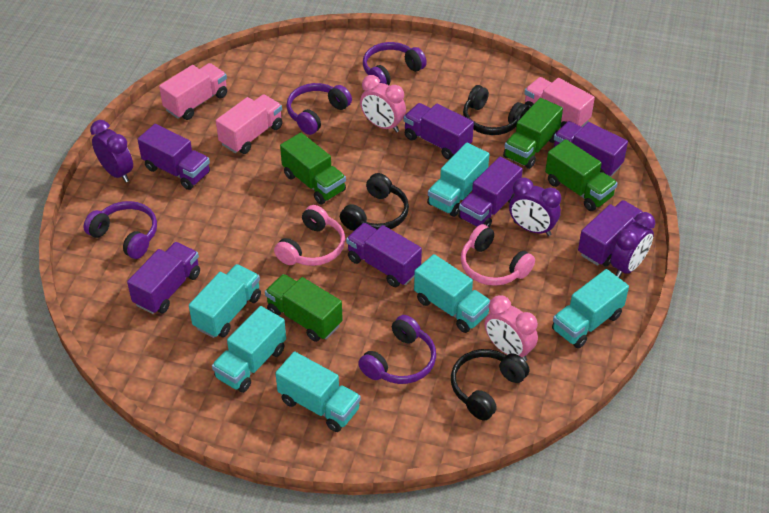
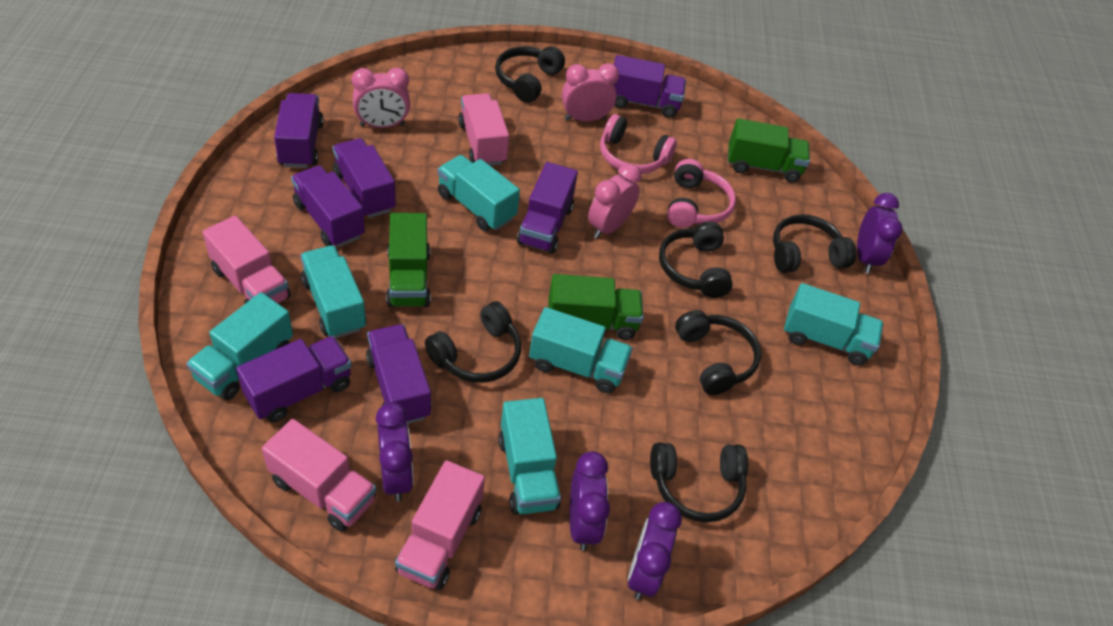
black headphones: 3 -> 6
green truck: 4 -> 3
pink clock: 2 -> 3
pink truck: 3 -> 4
purple clock: 3 -> 4
purple headphones: 4 -> 0

